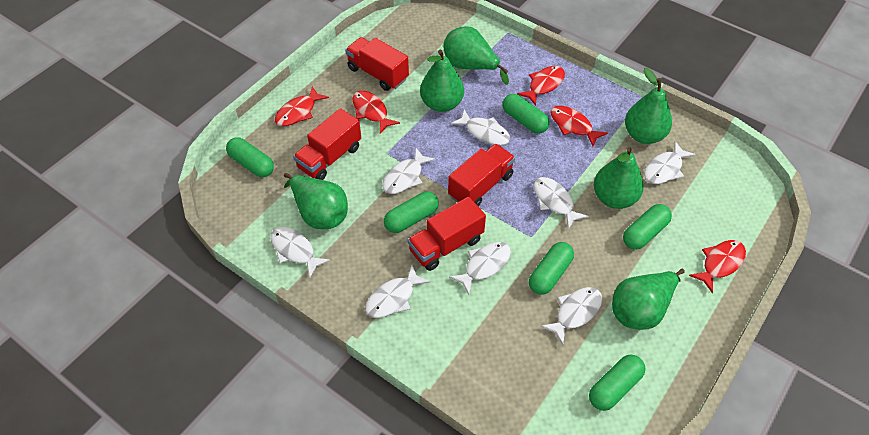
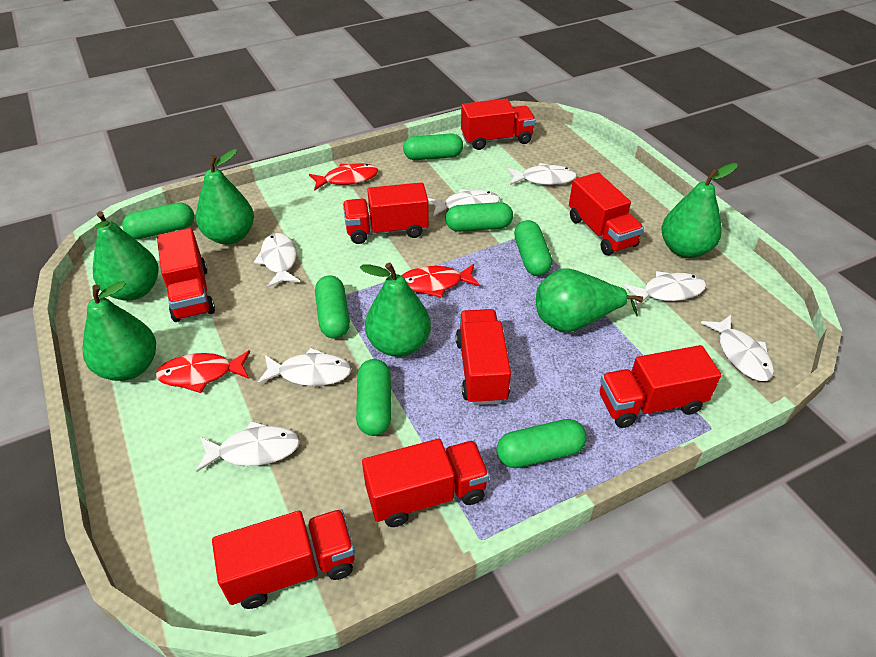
green capsule: 6 -> 7
red fish: 5 -> 3
red truck: 4 -> 8
white fish: 8 -> 7

